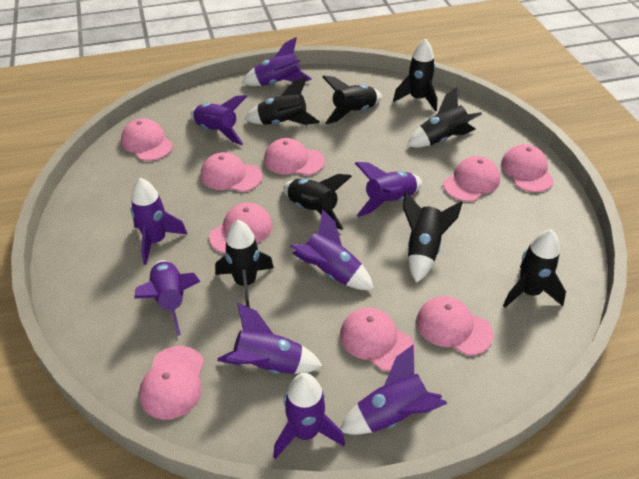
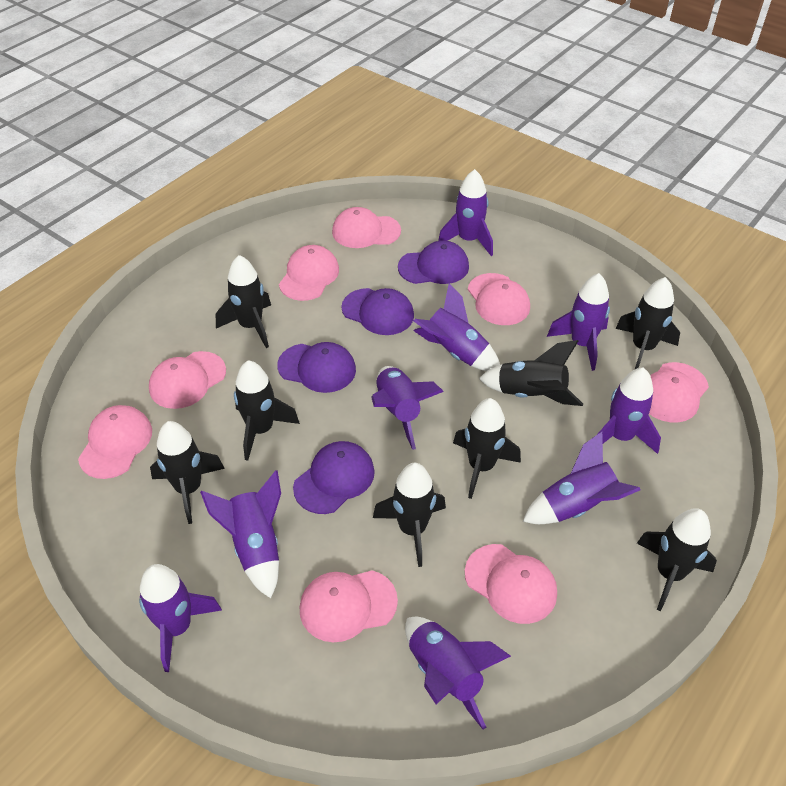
pink cap: 9 -> 8
purple cap: 0 -> 4

